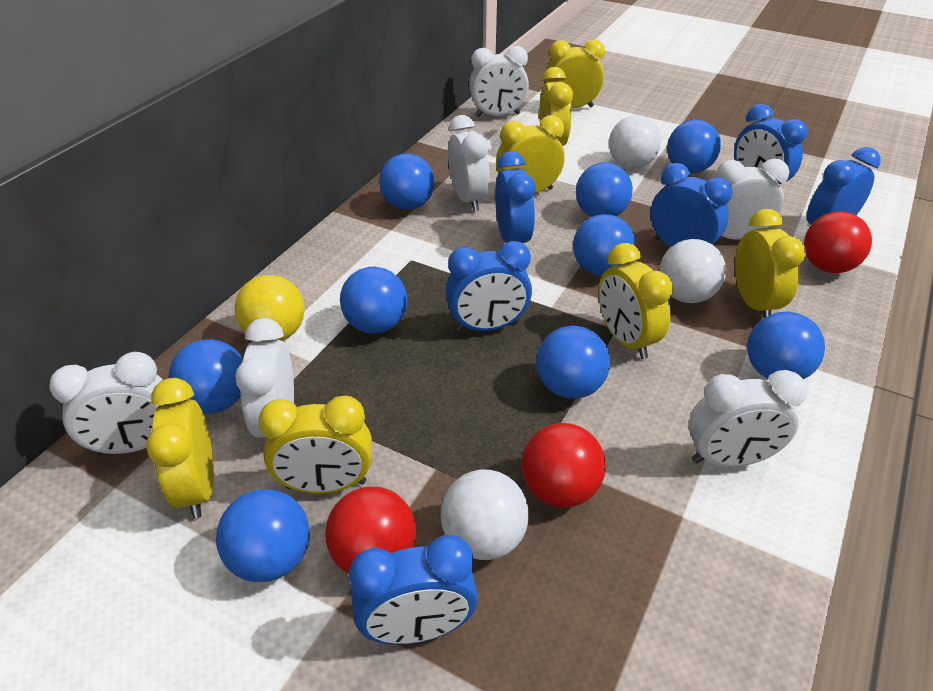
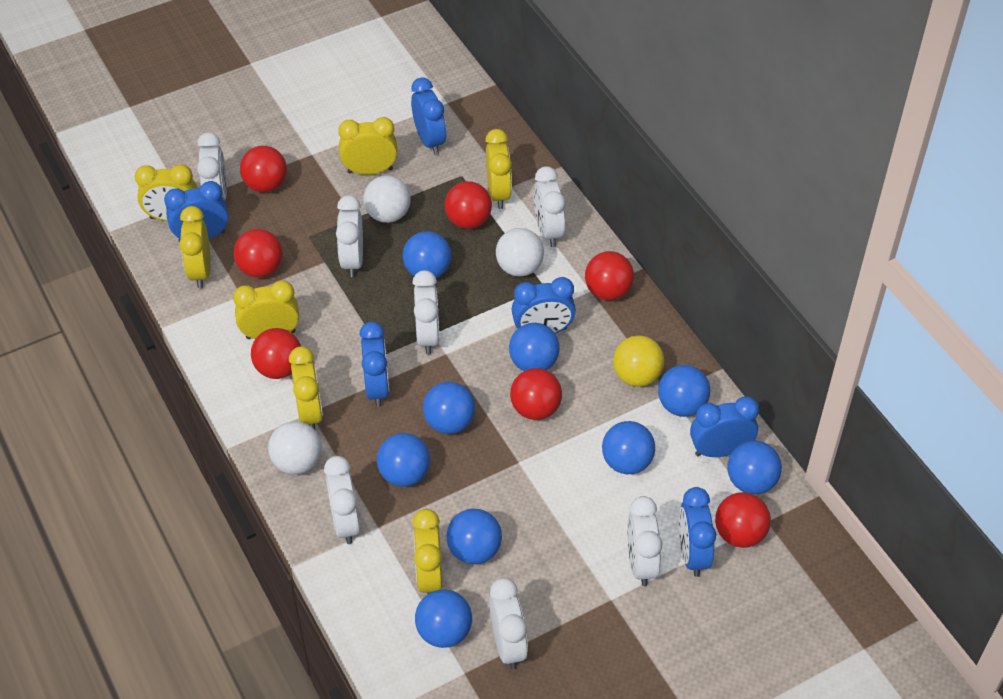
red ball: 3 -> 7
white clock: 6 -> 7

